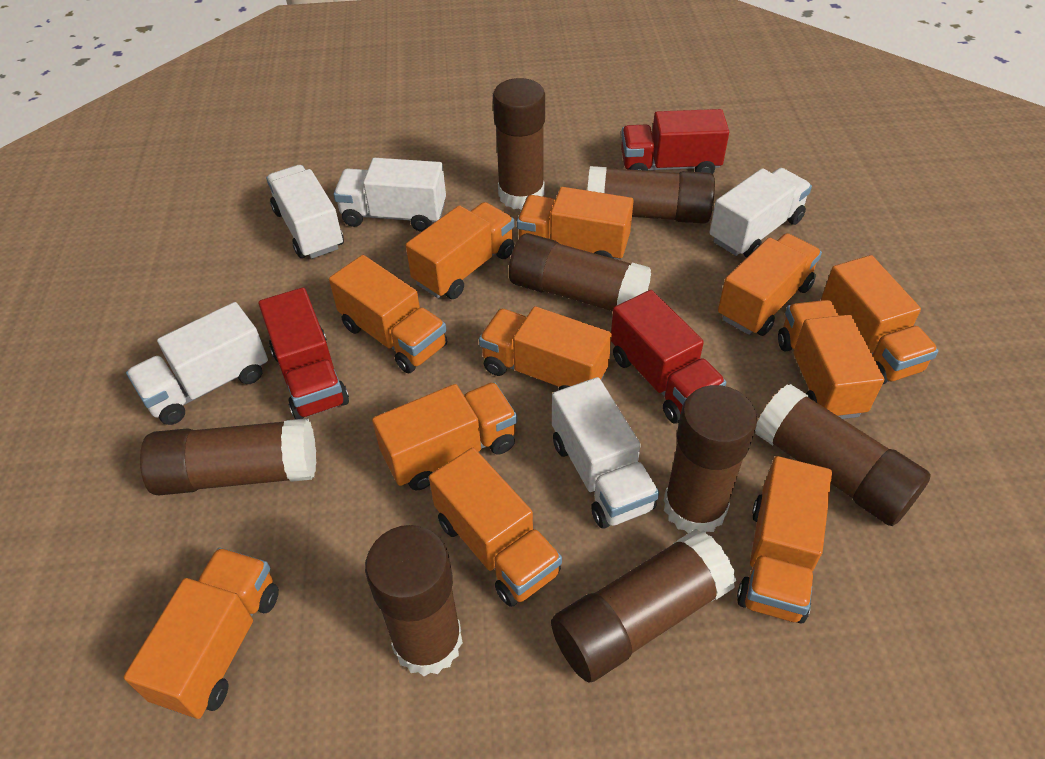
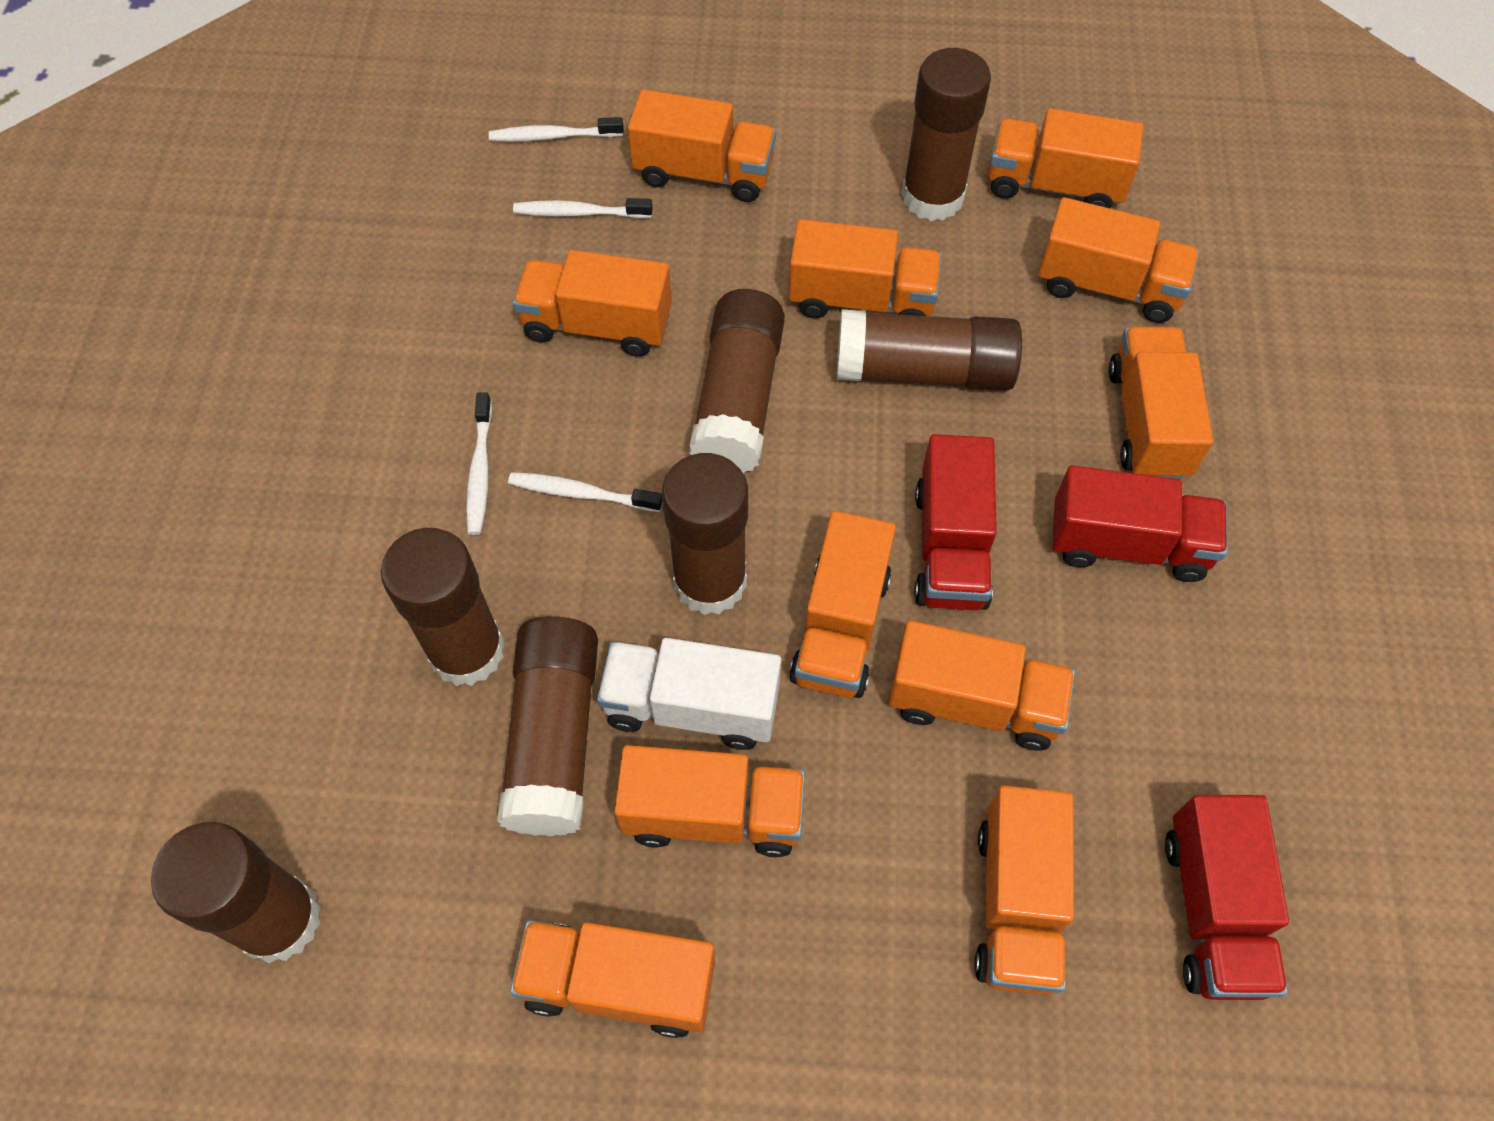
brown glue stick: 8 -> 7
white toothbrush: 0 -> 4
white truck: 5 -> 1

